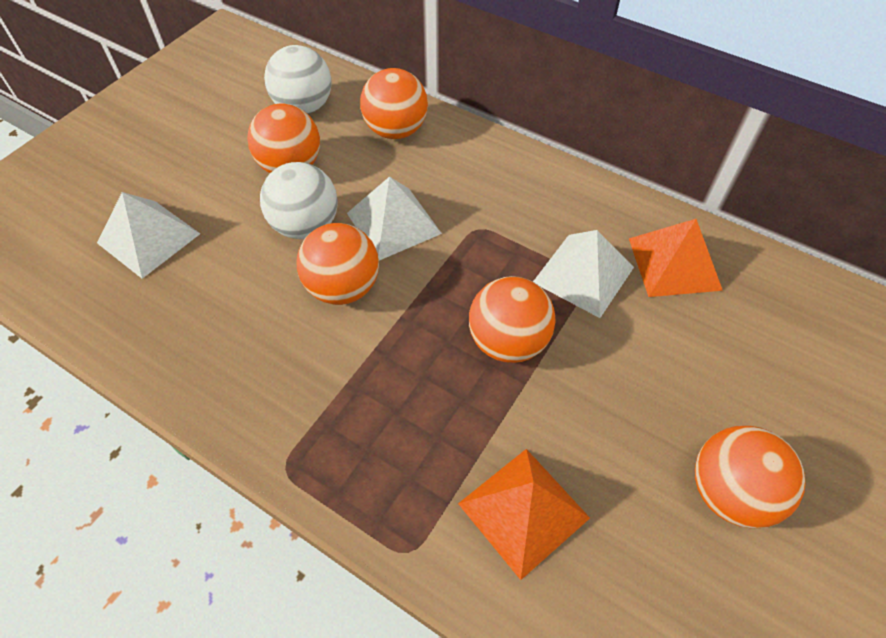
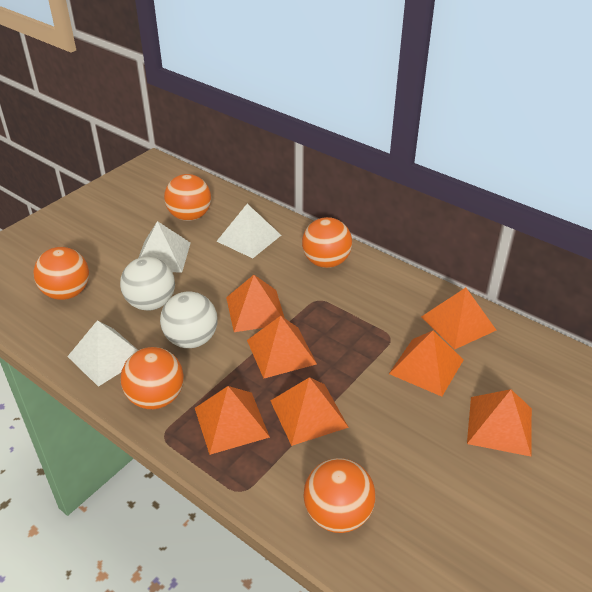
orange pyramid: 2 -> 7

